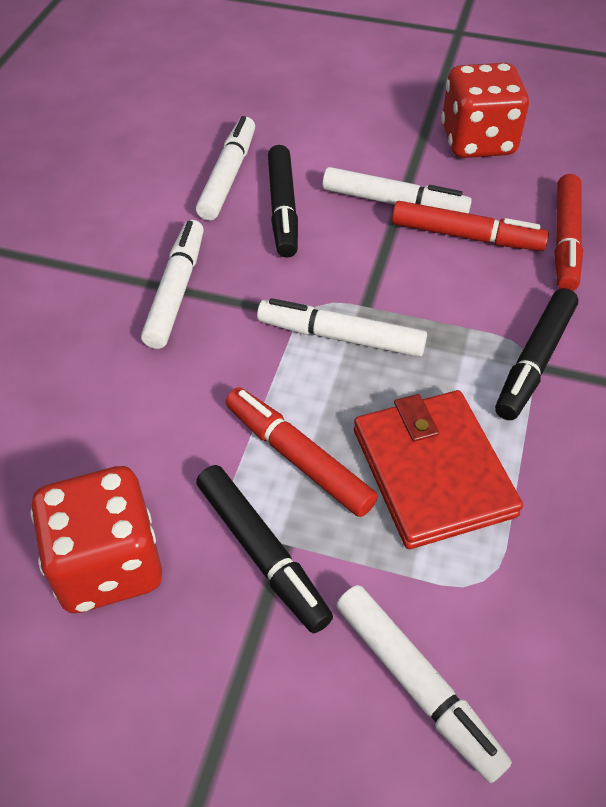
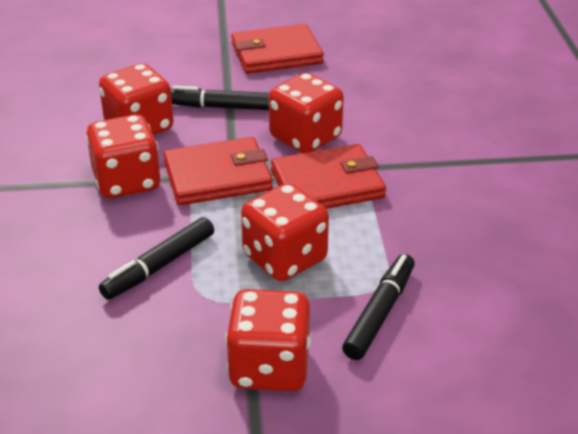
red dice: 2 -> 5
red marker: 3 -> 0
red wallet: 1 -> 3
white marker: 5 -> 0

